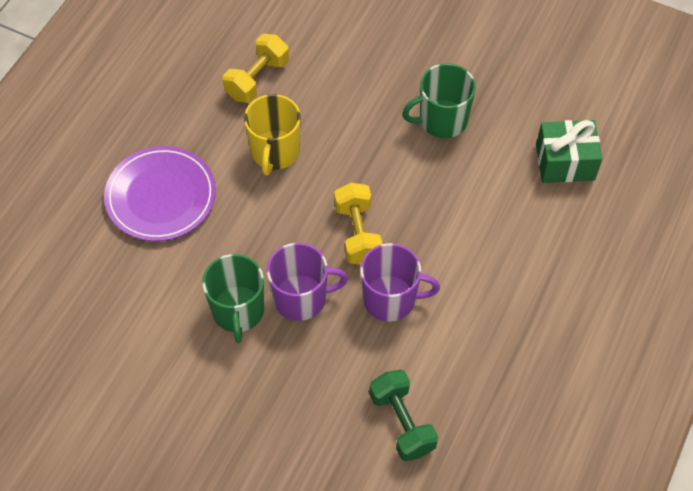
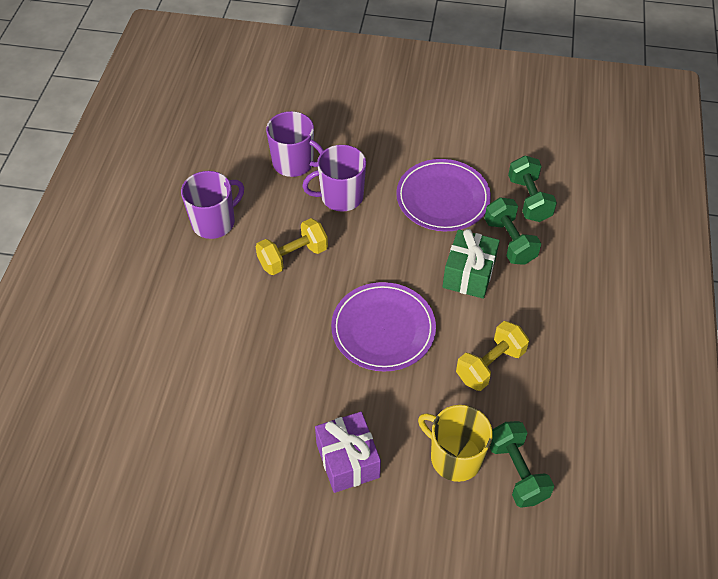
green dumbbell: 1 -> 3
green mug: 2 -> 0
purple gift: 0 -> 1
purple mug: 2 -> 3
purple plate: 1 -> 2

